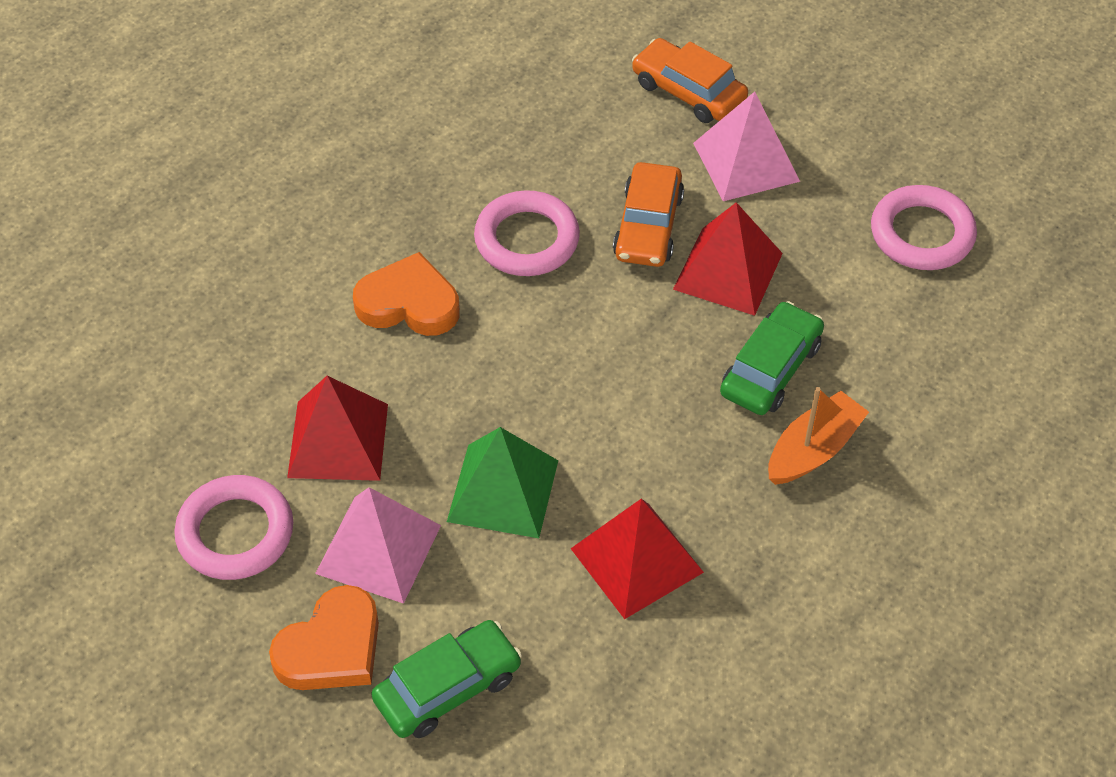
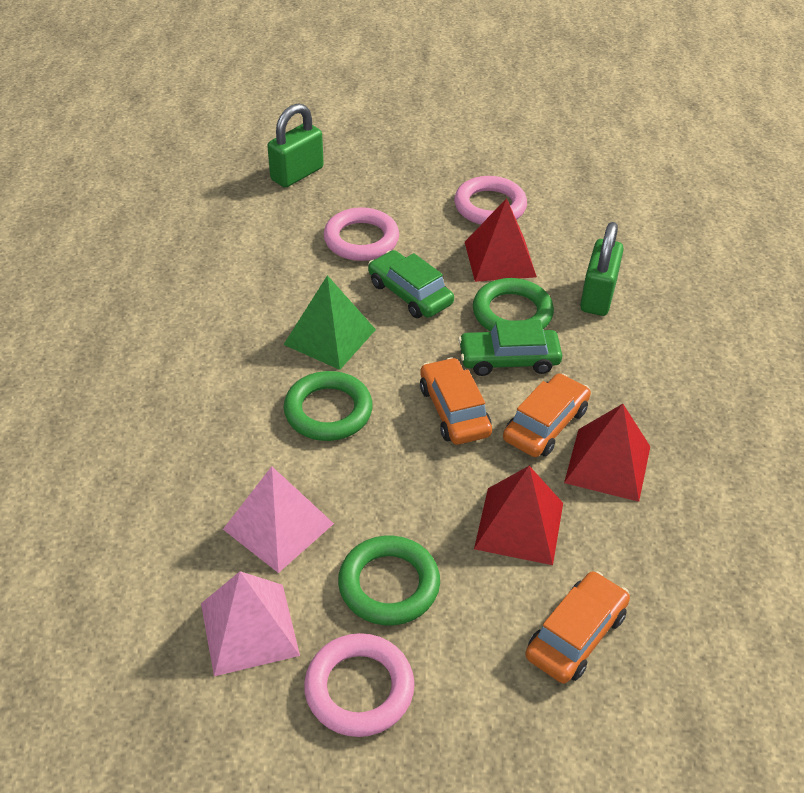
green padlock: 0 -> 2
green ring: 0 -> 3
orange boat: 1 -> 0
orange car: 2 -> 3
orange heart: 2 -> 0

